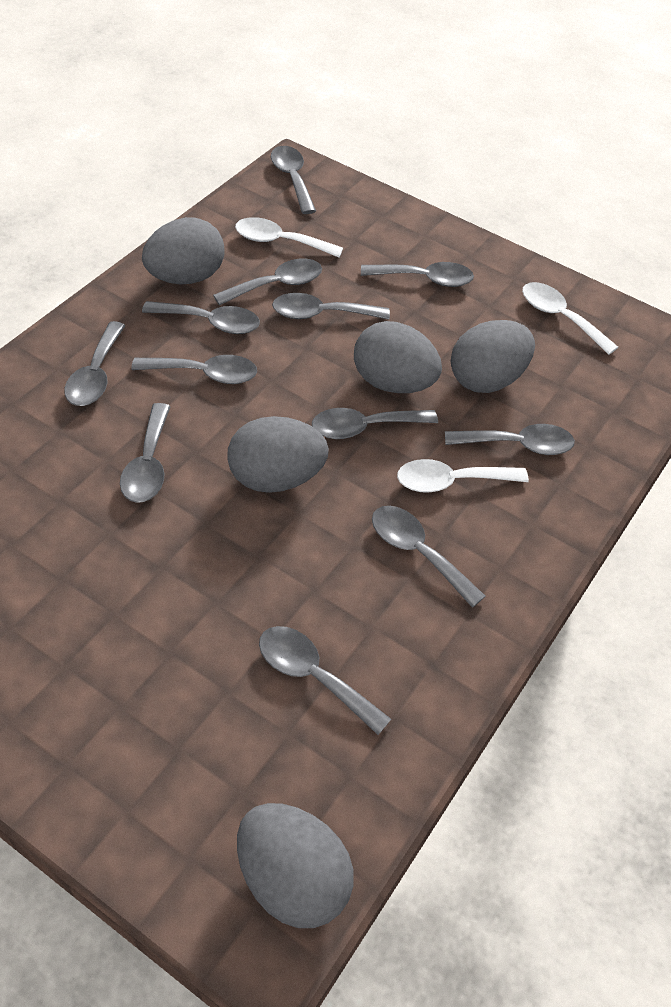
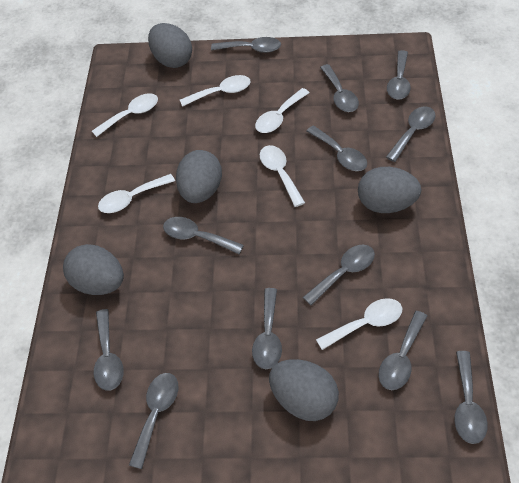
white spoon: 3 -> 6

